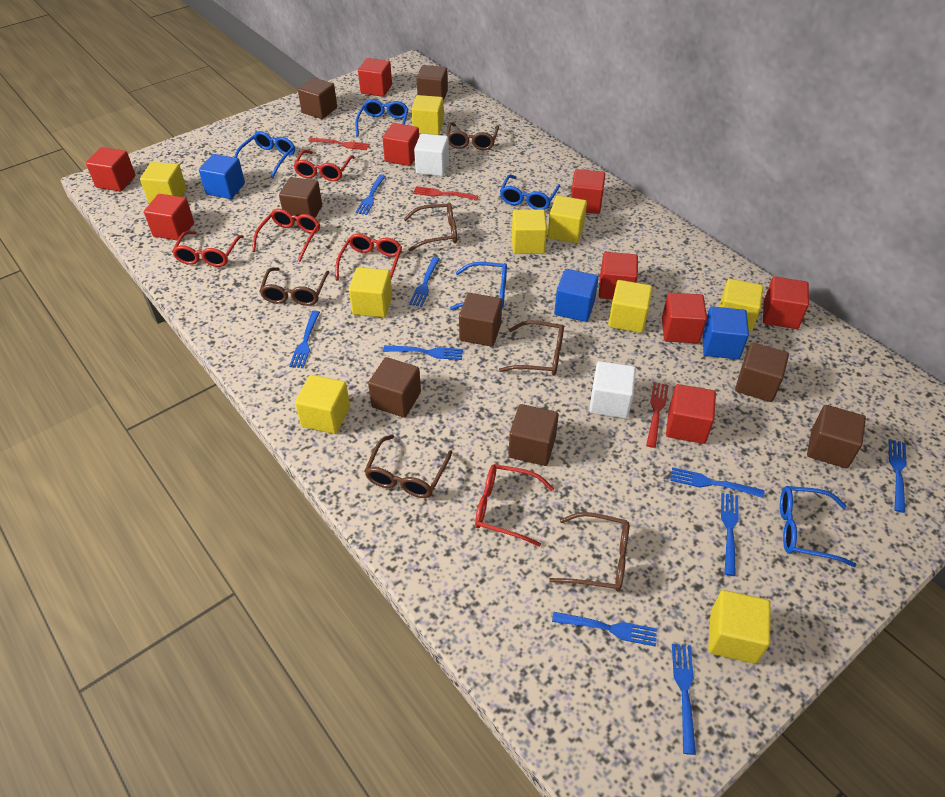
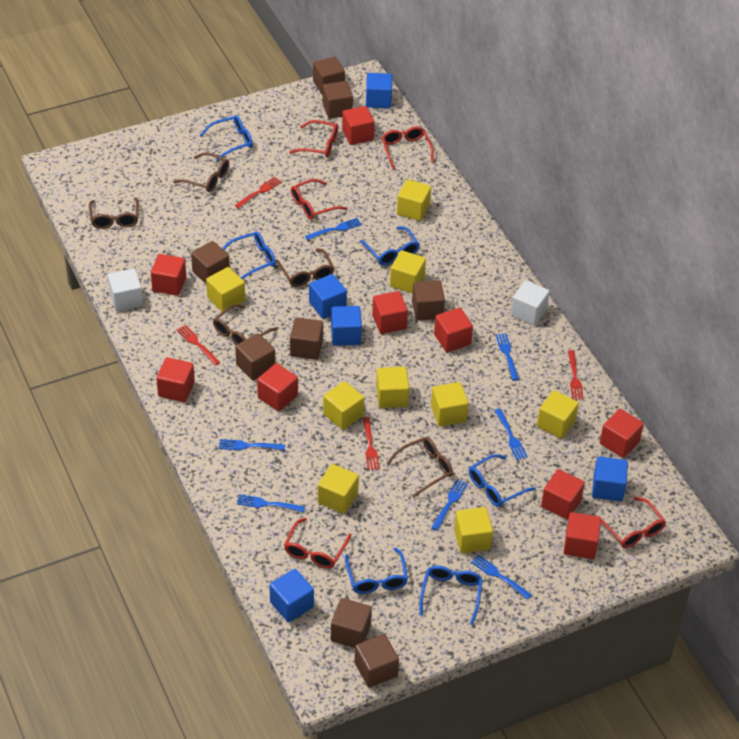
blue cube: 3 -> 5
blue fork: 9 -> 7
blue glasses: 5 -> 6
brown glasses: 6 -> 5
red fork: 3 -> 4

